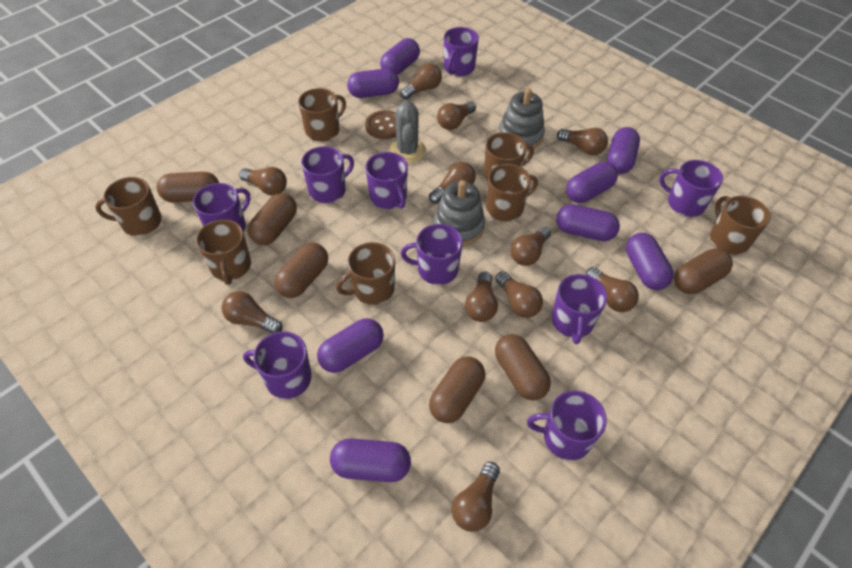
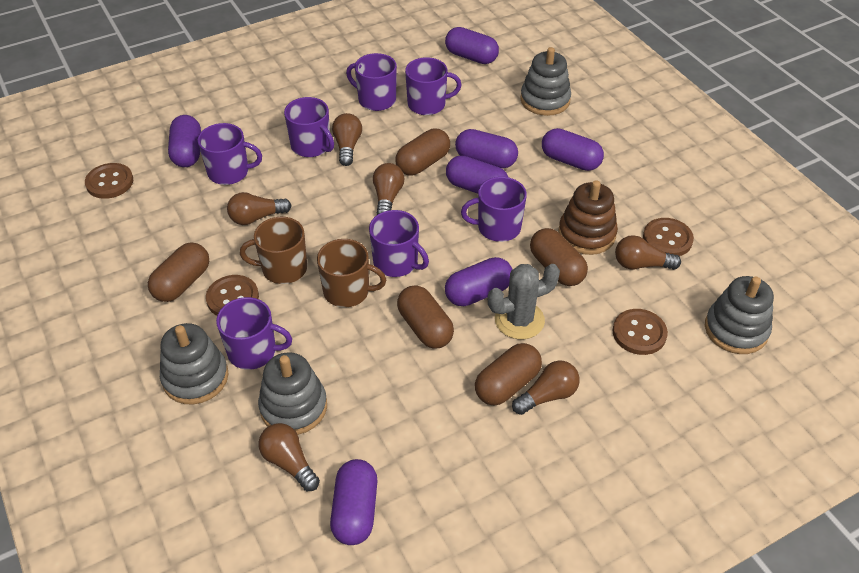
brown button: 1 -> 4
brown capsule: 6 -> 5
brown light bulb: 11 -> 6
brown mug: 7 -> 2
brown stacking toy: 0 -> 1
grey stacking toy: 2 -> 4
purple capsule: 8 -> 7
purple mug: 9 -> 7

